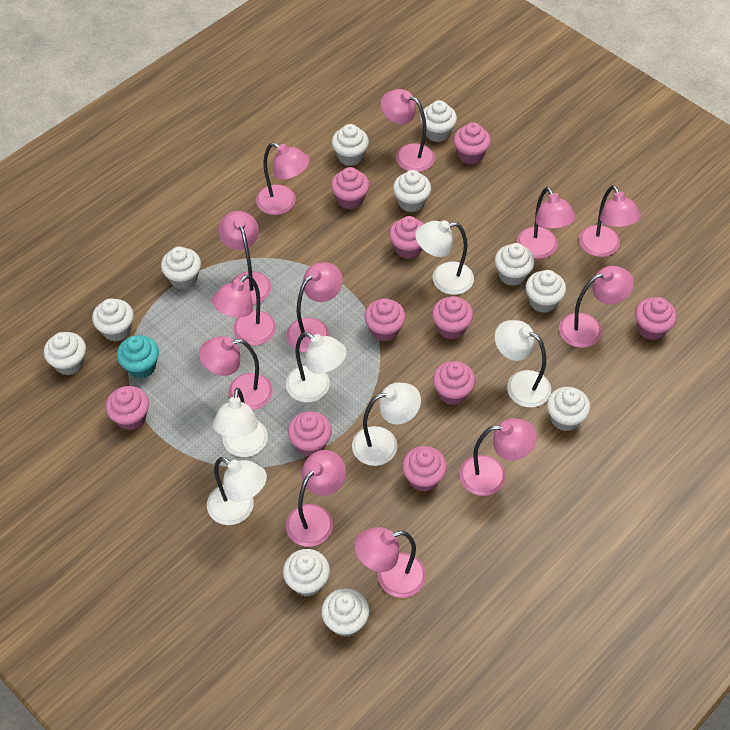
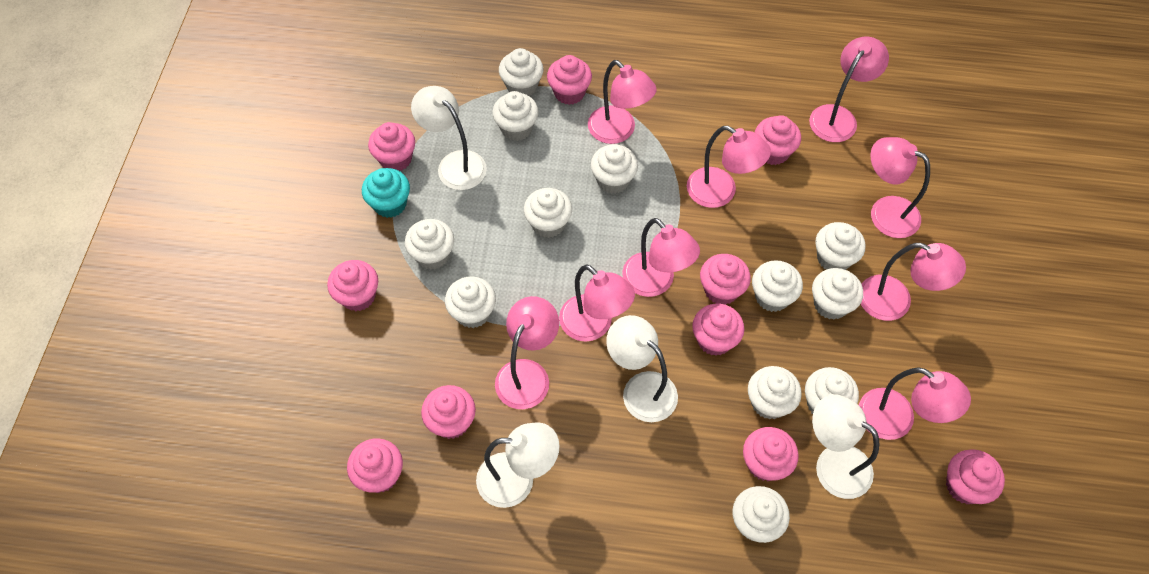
pink lamp: 12 -> 9
white cupcake: 11 -> 12
white lamp: 6 -> 4

